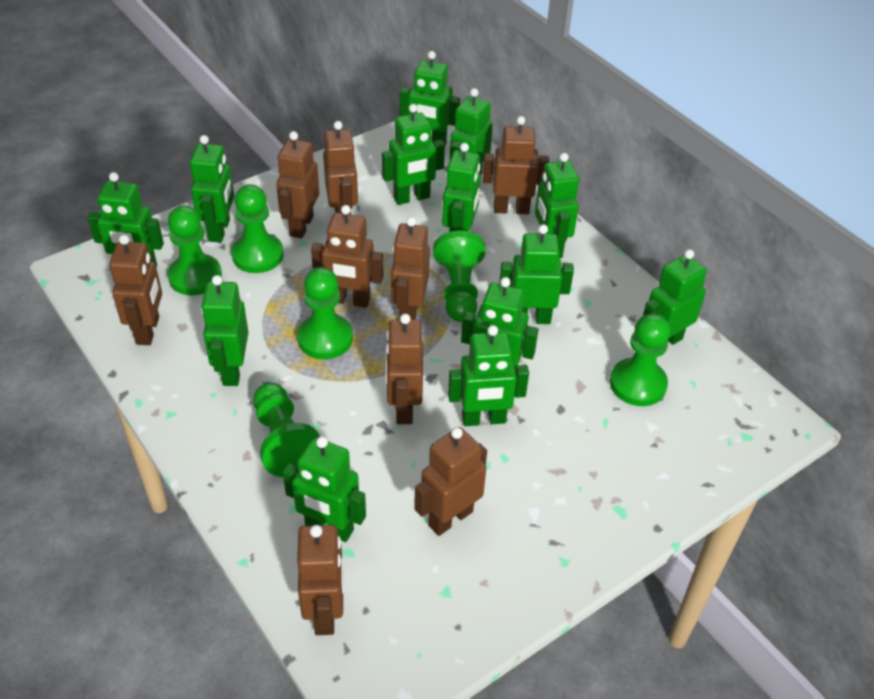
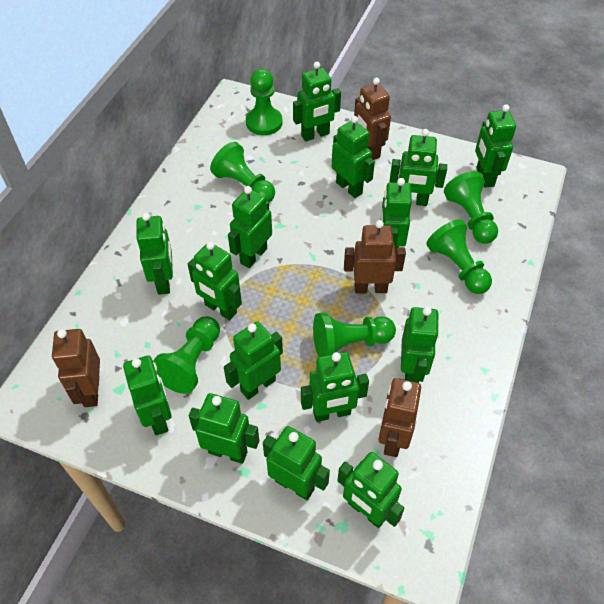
brown robot: 9 -> 4
green robot: 13 -> 15

